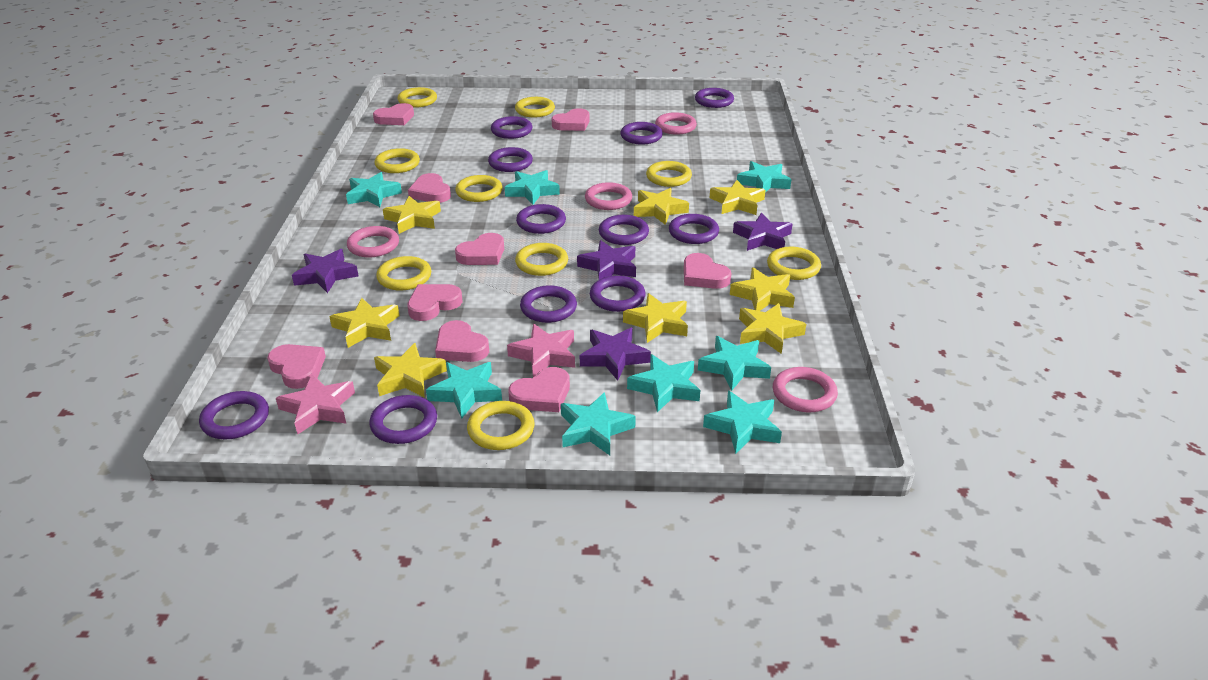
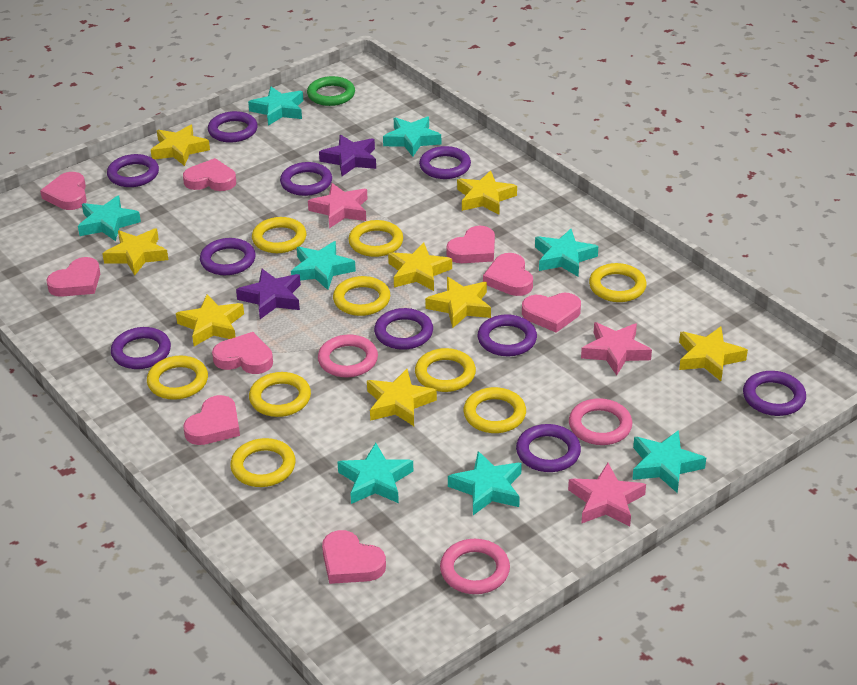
green ring: 0 -> 1
pink ring: 4 -> 3
pink star: 2 -> 3
purple ring: 11 -> 10
purple star: 4 -> 2

